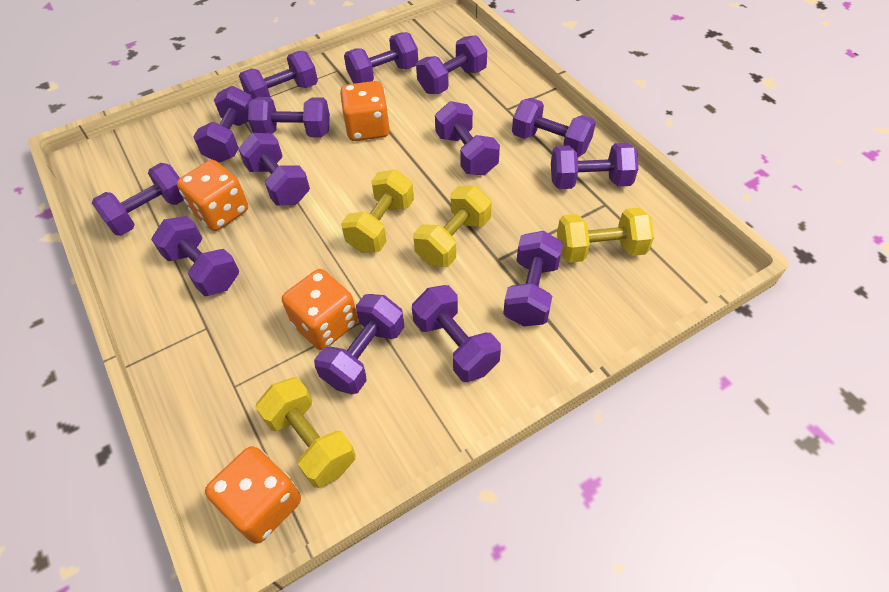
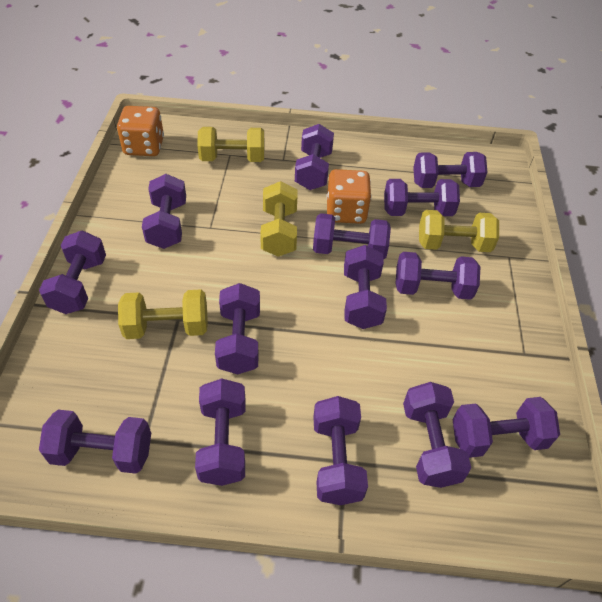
orange dice: 4 -> 2

